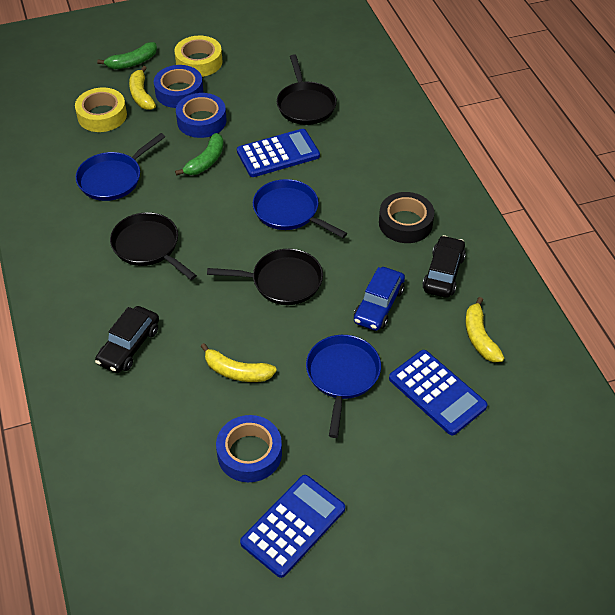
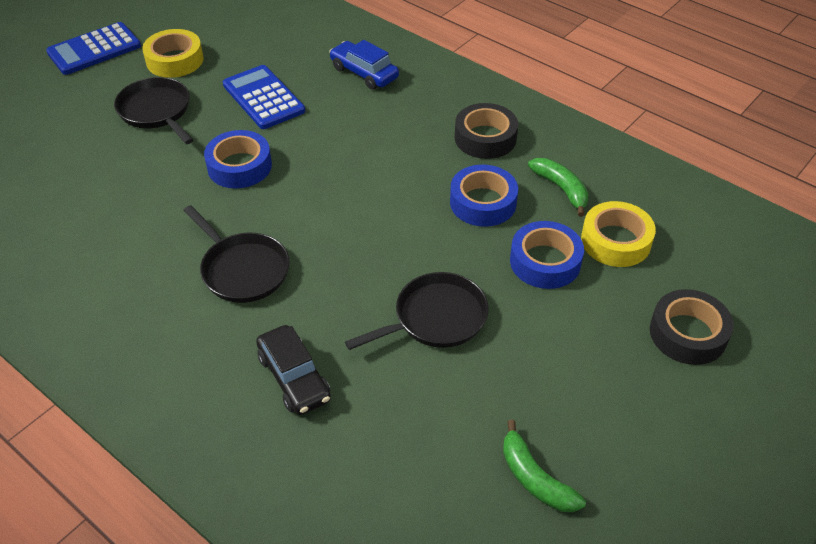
black car: 2 -> 1
black tape: 1 -> 2
blue calculator: 3 -> 2
blue pan: 3 -> 0
yellow banana: 3 -> 0

